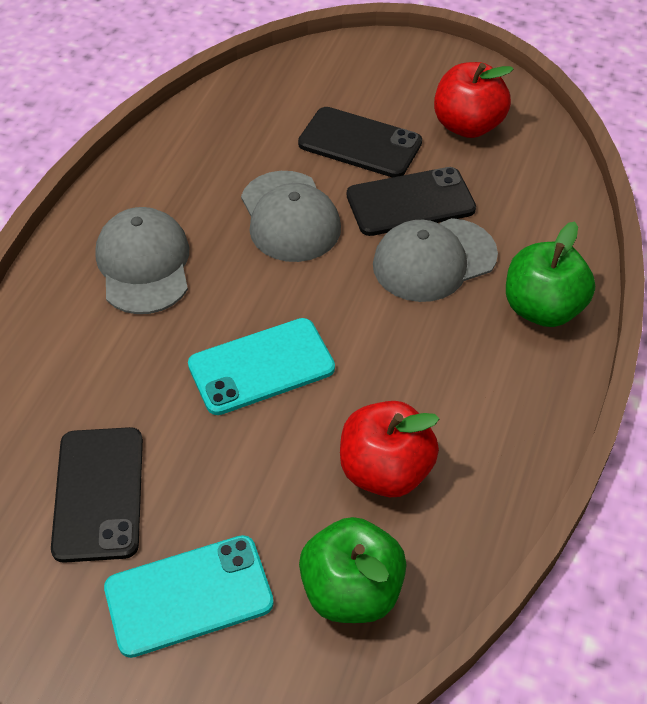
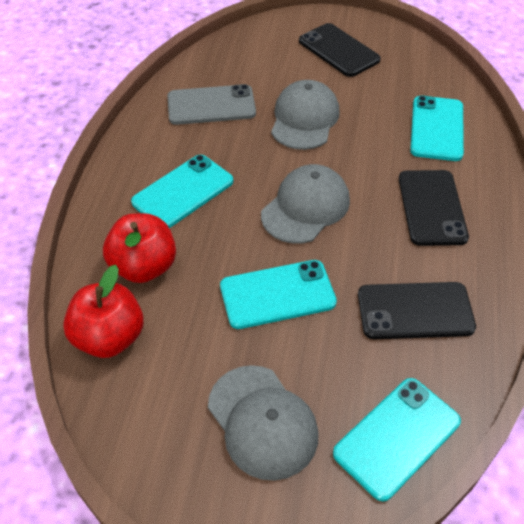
green apple: 2 -> 0
grey phone: 0 -> 1
turquoise phone: 2 -> 4

